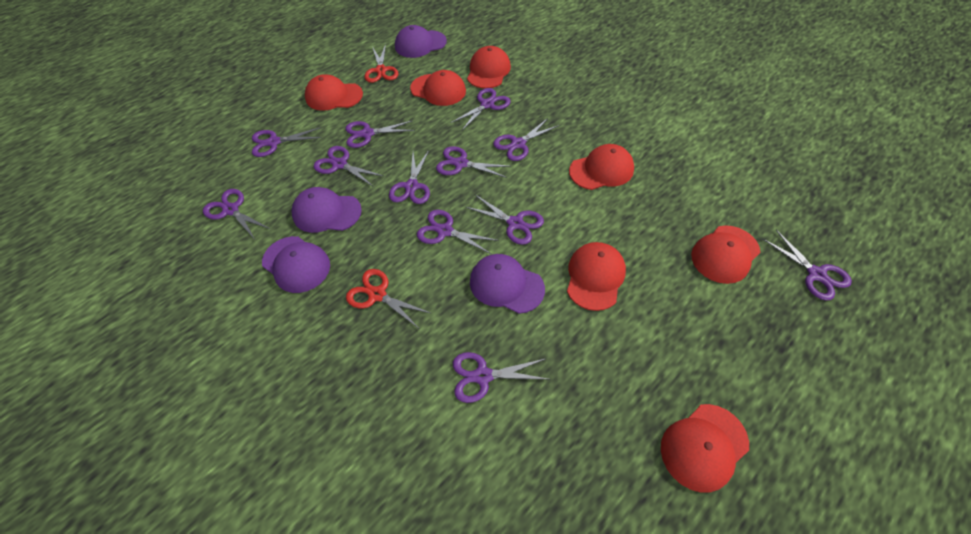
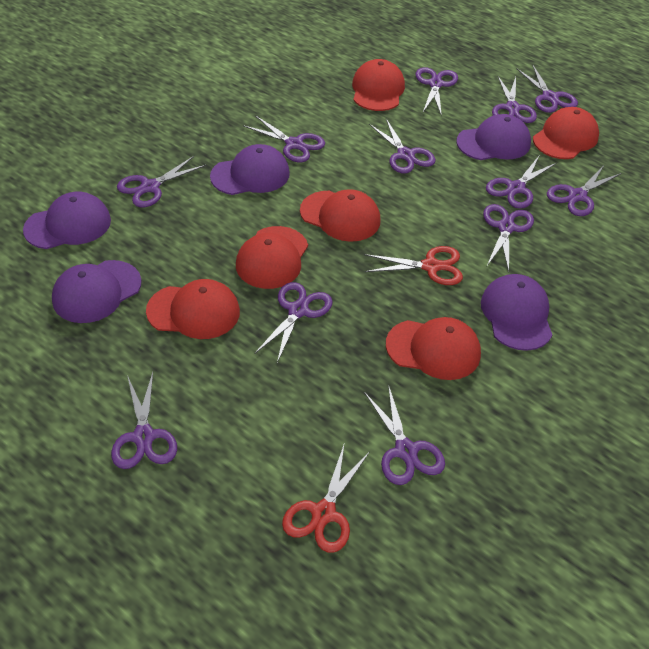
purple cap: 4 -> 5
red cap: 7 -> 6

